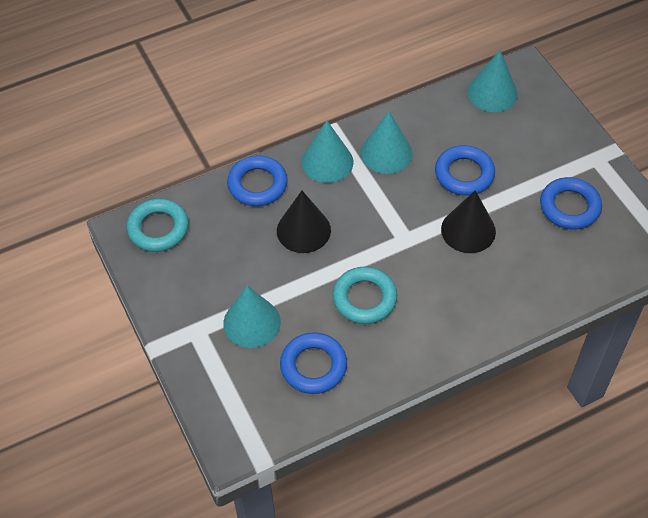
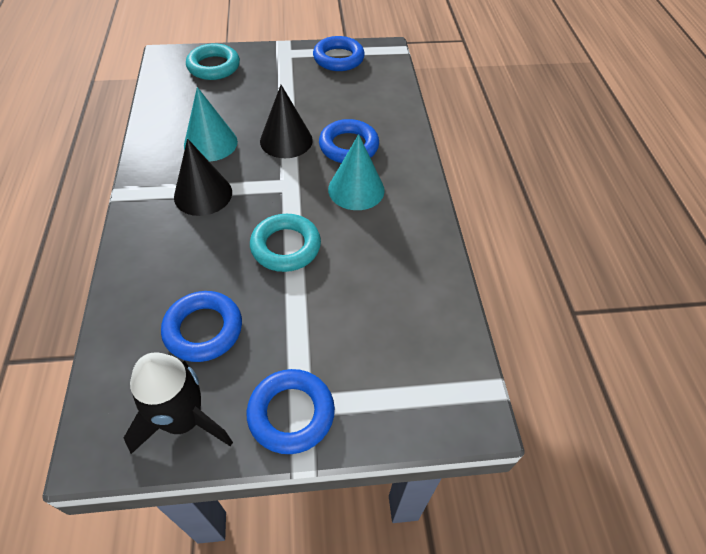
black rocket: 0 -> 1
turquoise cone: 4 -> 2

